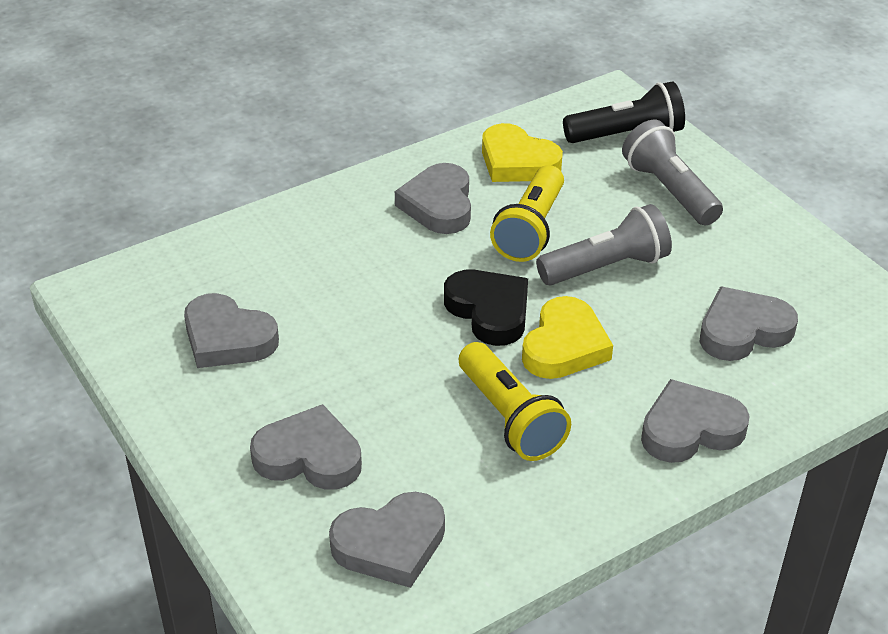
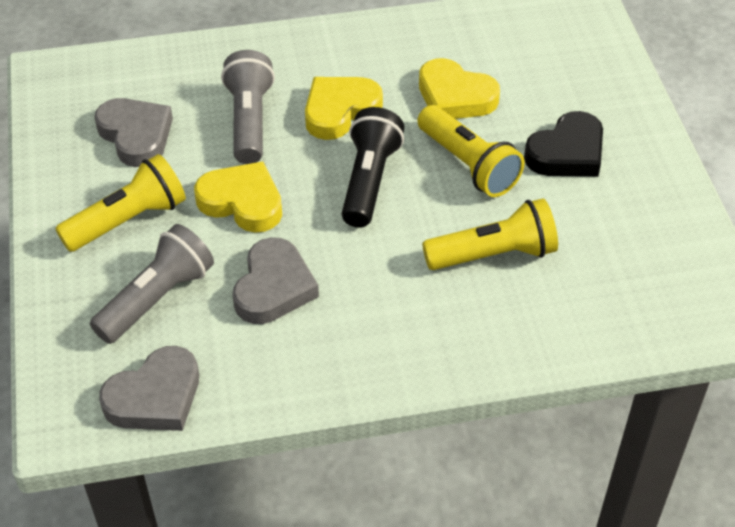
grey heart: 6 -> 3
yellow flashlight: 2 -> 3
yellow heart: 2 -> 3

